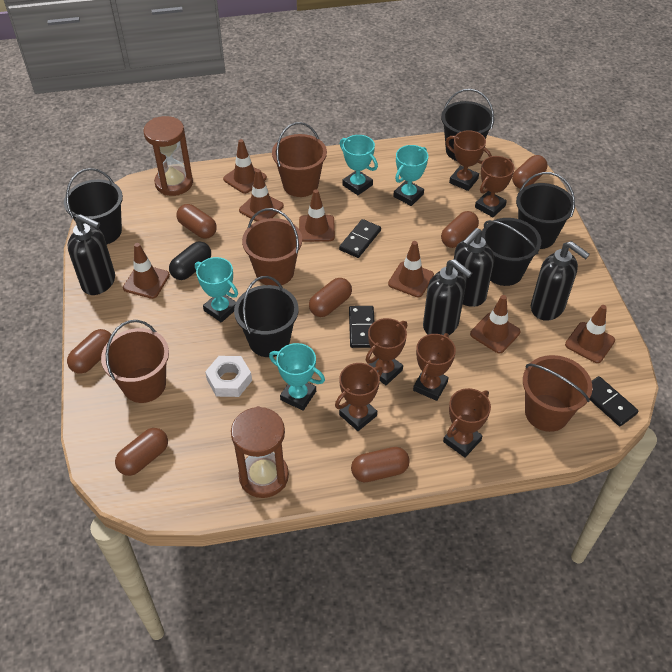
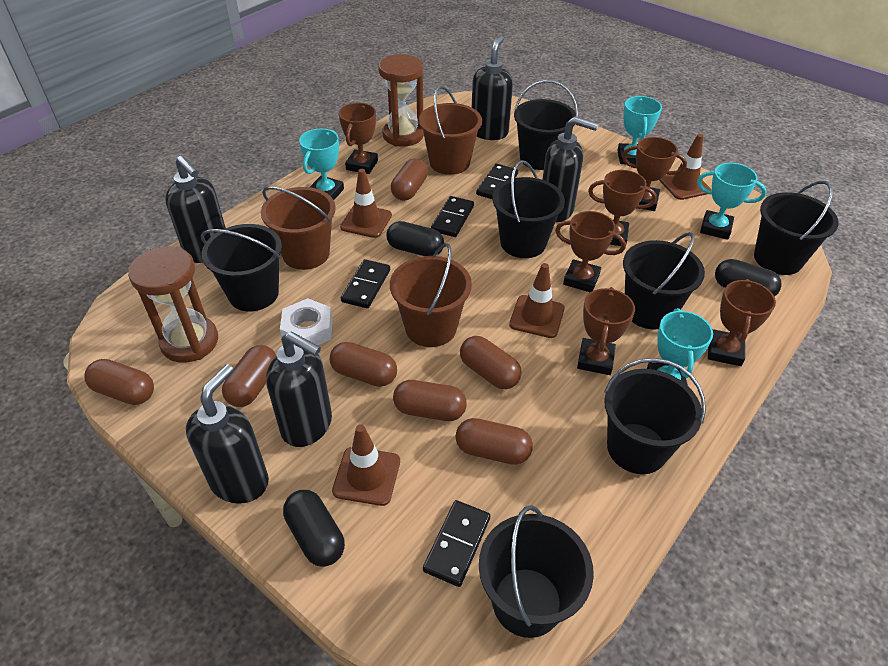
black bucket: 5 -> 7
black capsule: 1 -> 3
black domino: 3 -> 4
black soap dispenser: 4 -> 5
brown bucket: 4 -> 3
brown traffic cone: 7 -> 4

